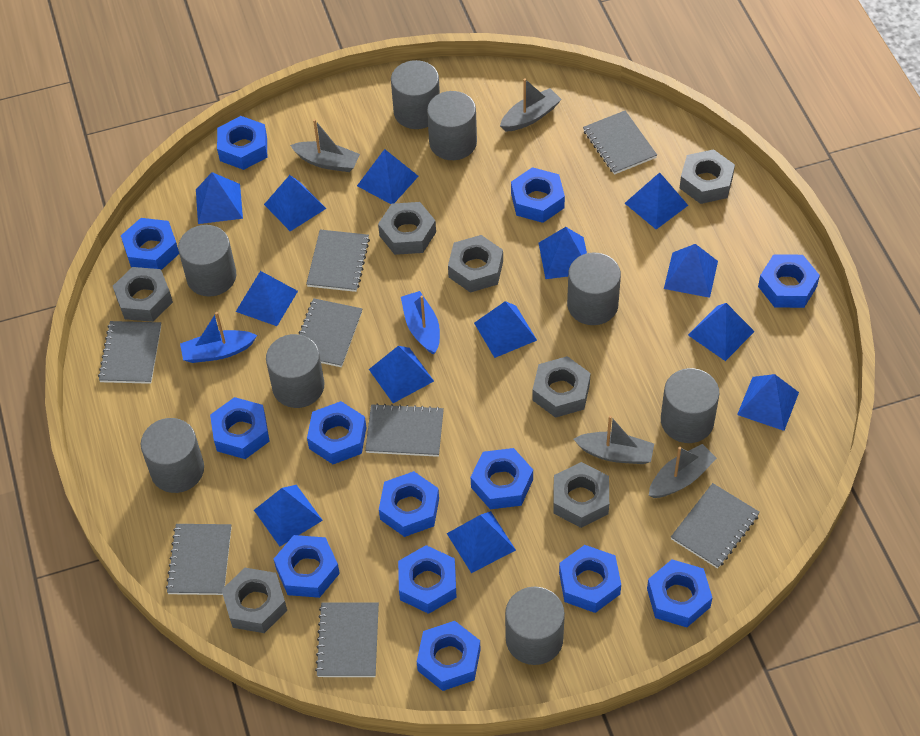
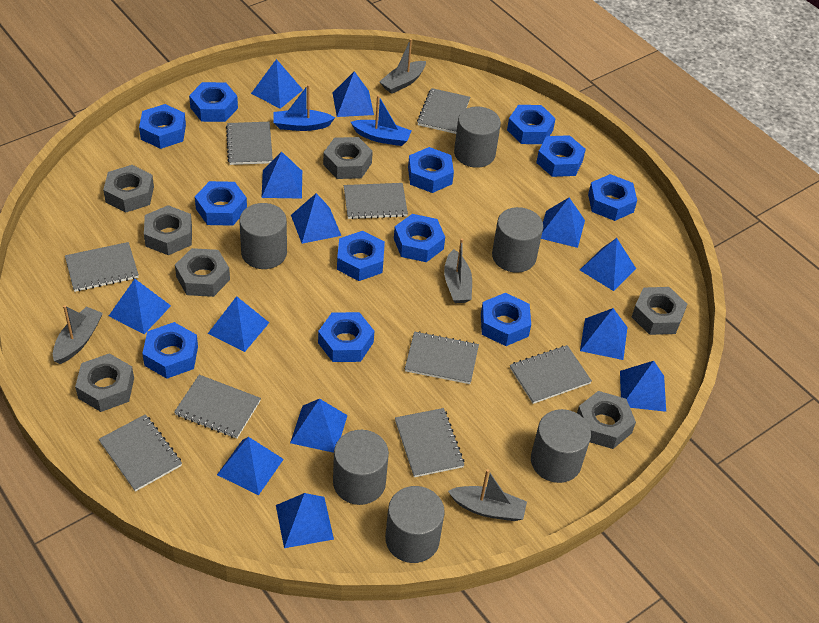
blue nut: 13 -> 12
grey cylinder: 8 -> 6
grey notebook: 8 -> 9

